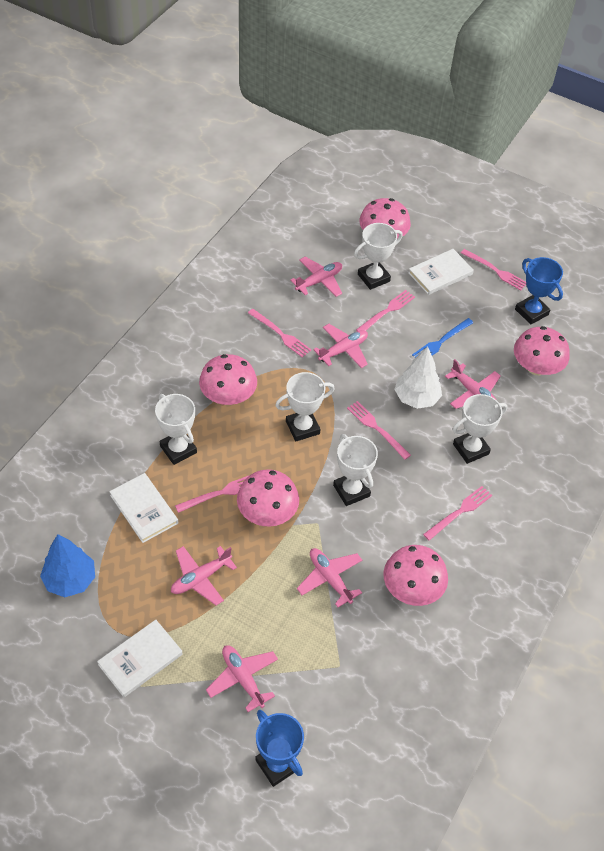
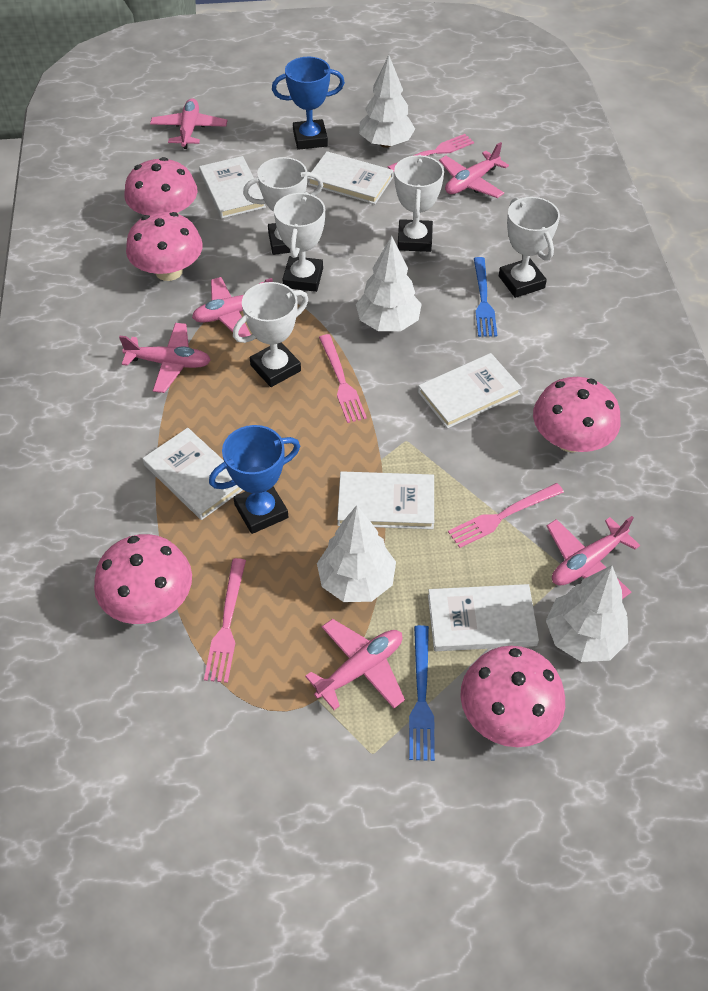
blue fork: 1 -> 2
blue tree: 1 -> 0
pink fork: 6 -> 4
white book: 3 -> 6
white tree: 1 -> 4

